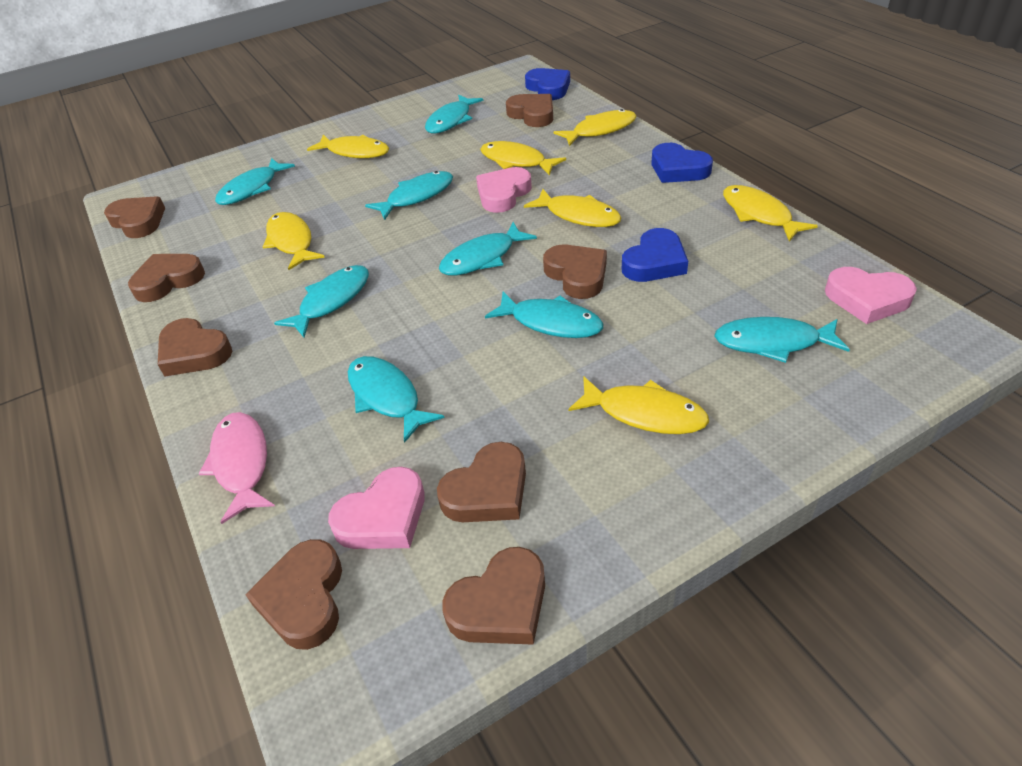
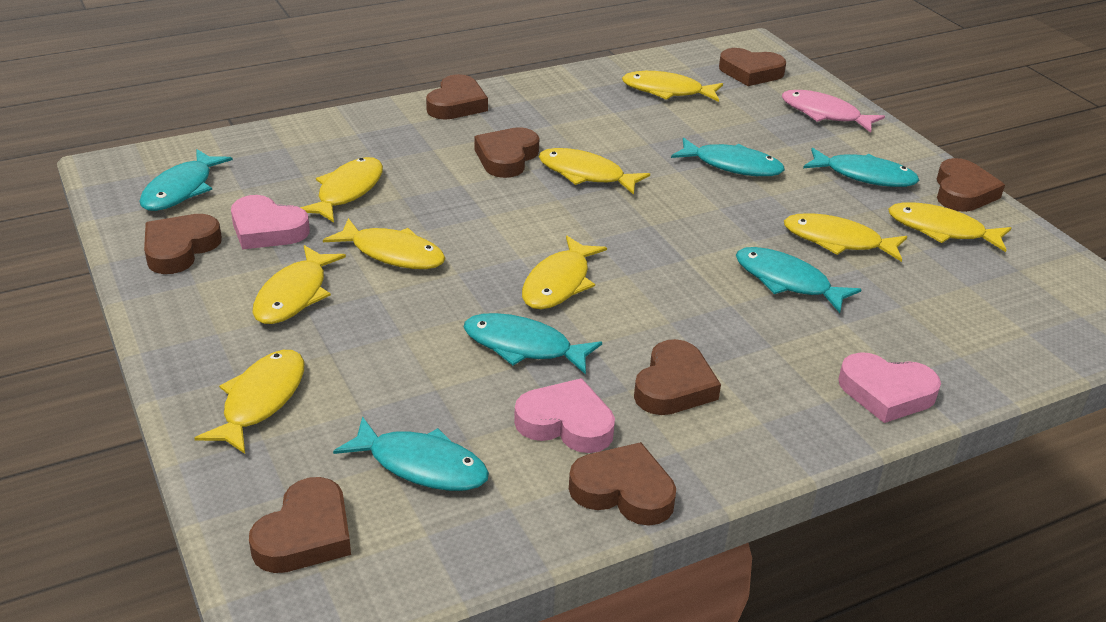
blue heart: 3 -> 0
turquoise fish: 8 -> 6
yellow fish: 7 -> 9

